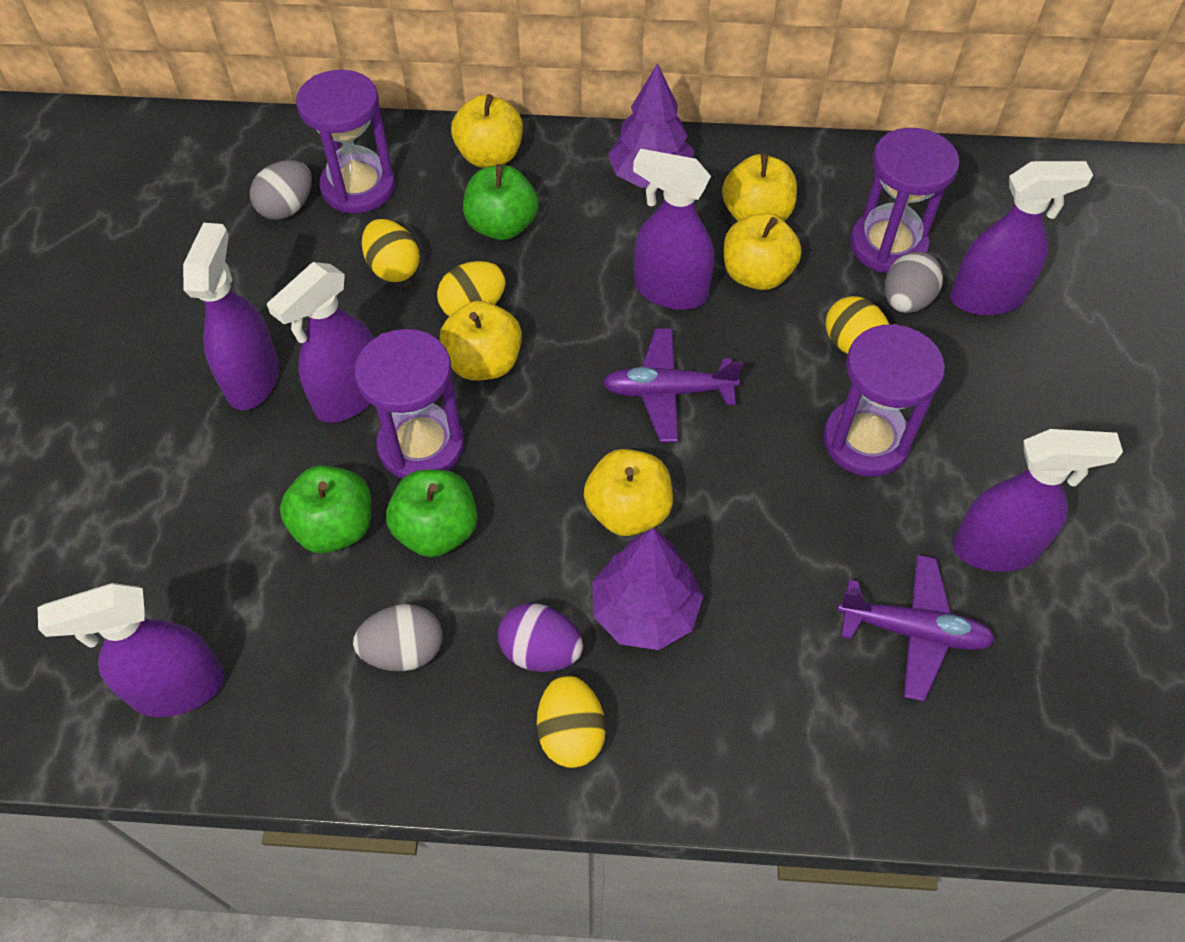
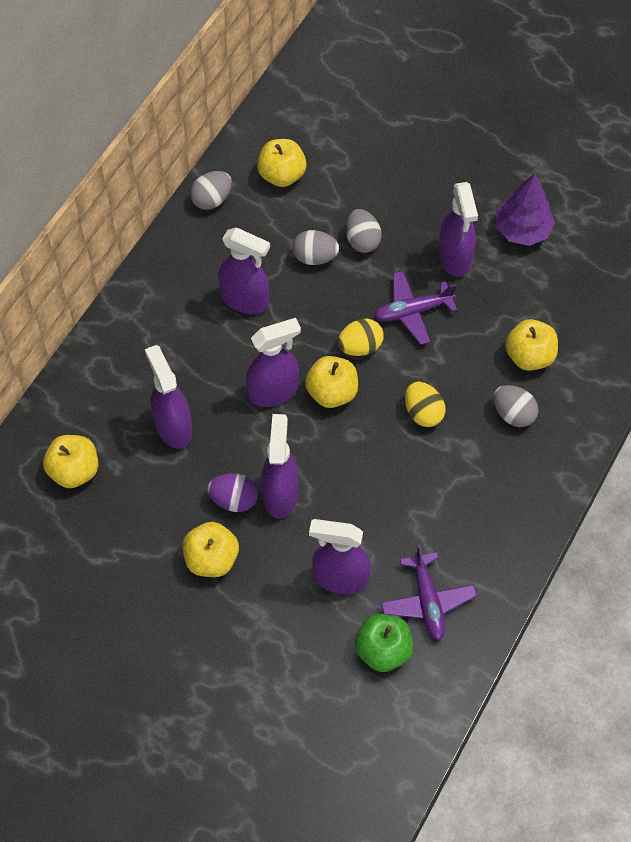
green apple: 3 -> 1
grey egg: 3 -> 4
purple hourglass: 4 -> 0
purple tree: 2 -> 1
yellow egg: 4 -> 2

